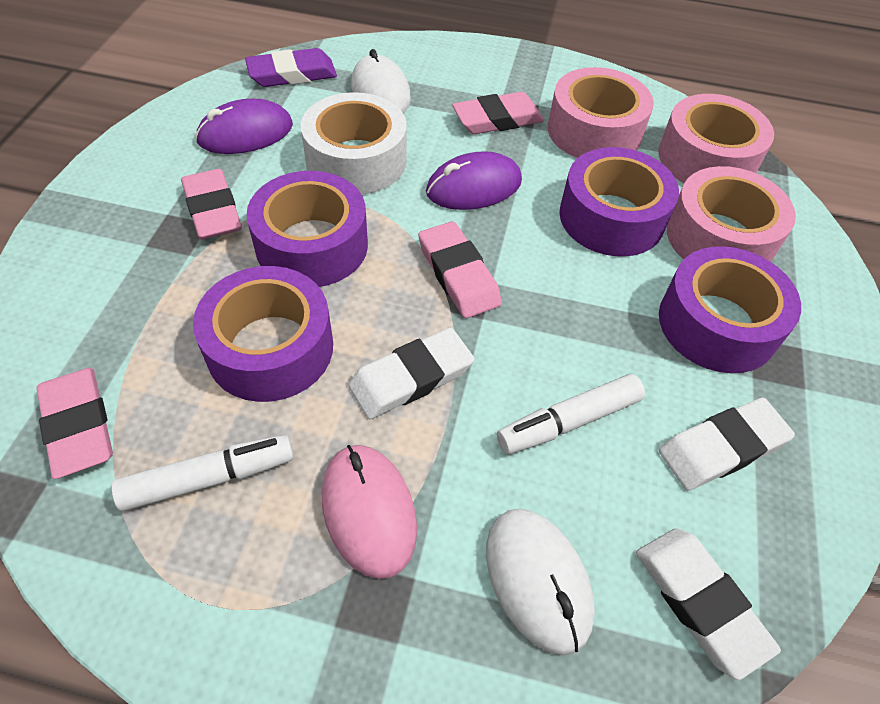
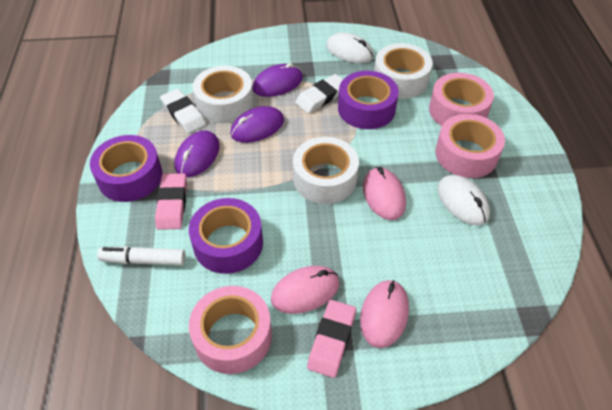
pink eraser: 4 -> 2
pink mouse: 1 -> 3
purple eraser: 1 -> 0
purple mouse: 2 -> 3
purple tape: 4 -> 3
white eraser: 3 -> 2
white marker: 2 -> 1
white tape: 1 -> 3

